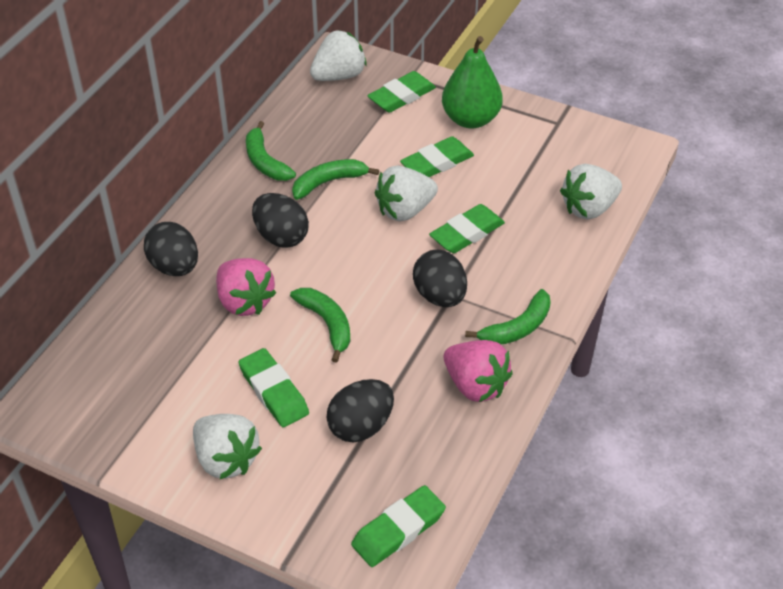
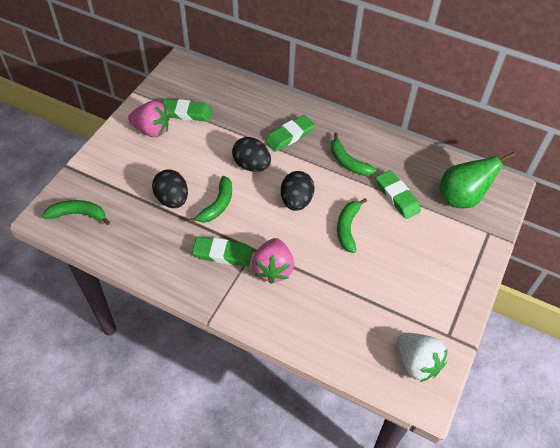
black egg: 4 -> 3
green eraser: 5 -> 4
white strawberry: 4 -> 1

